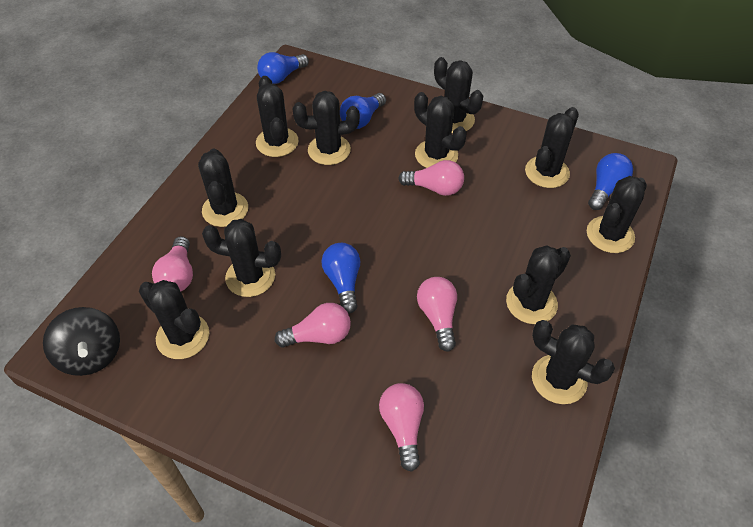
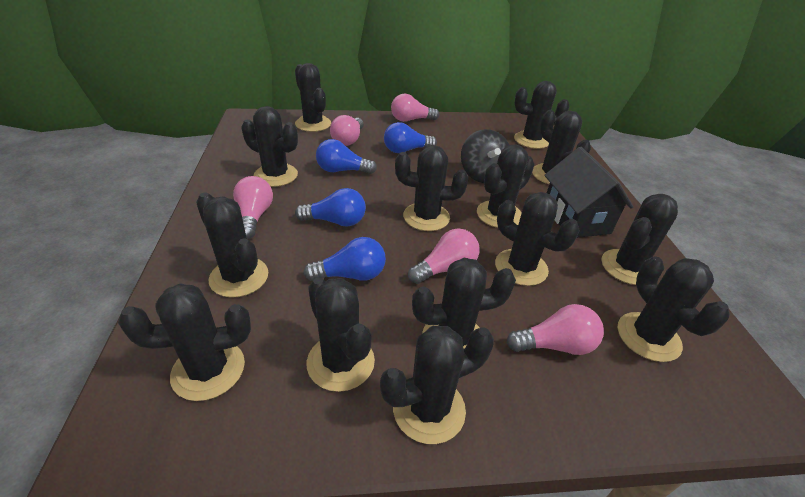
black cactus: 11 -> 14
black house: 0 -> 1

